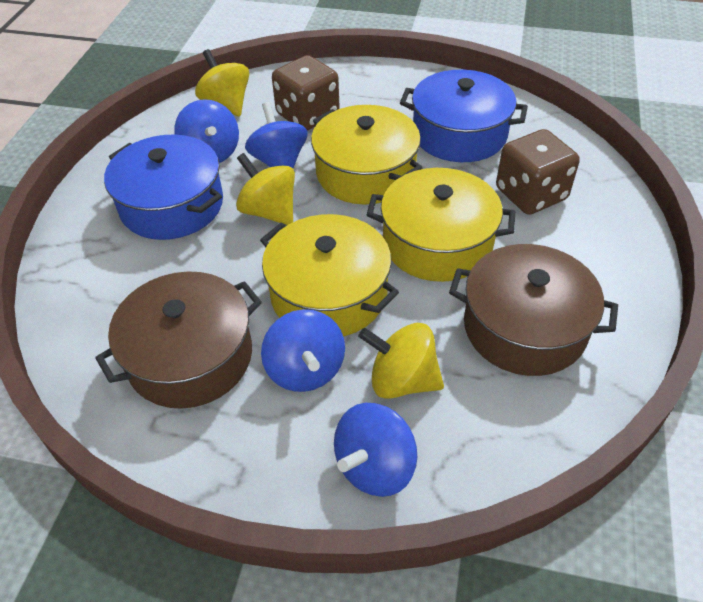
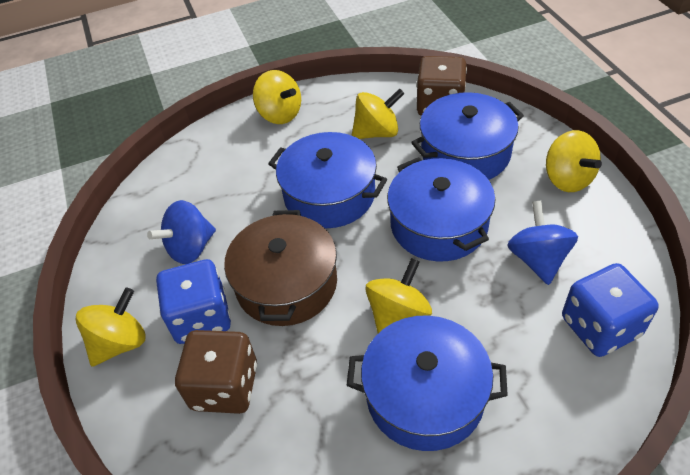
blue dice: 0 -> 2
blue pot: 2 -> 4
blue spinning top: 4 -> 2
brown pot: 2 -> 1
yellow pot: 3 -> 0
yellow spinning top: 3 -> 5

